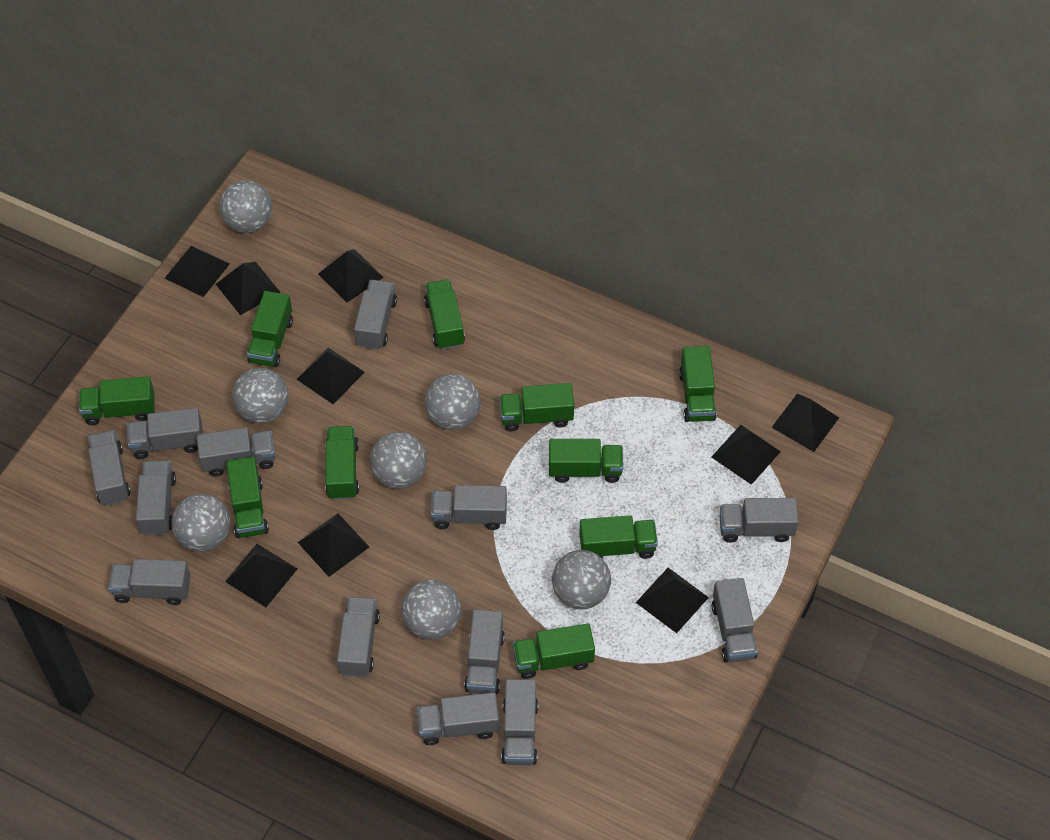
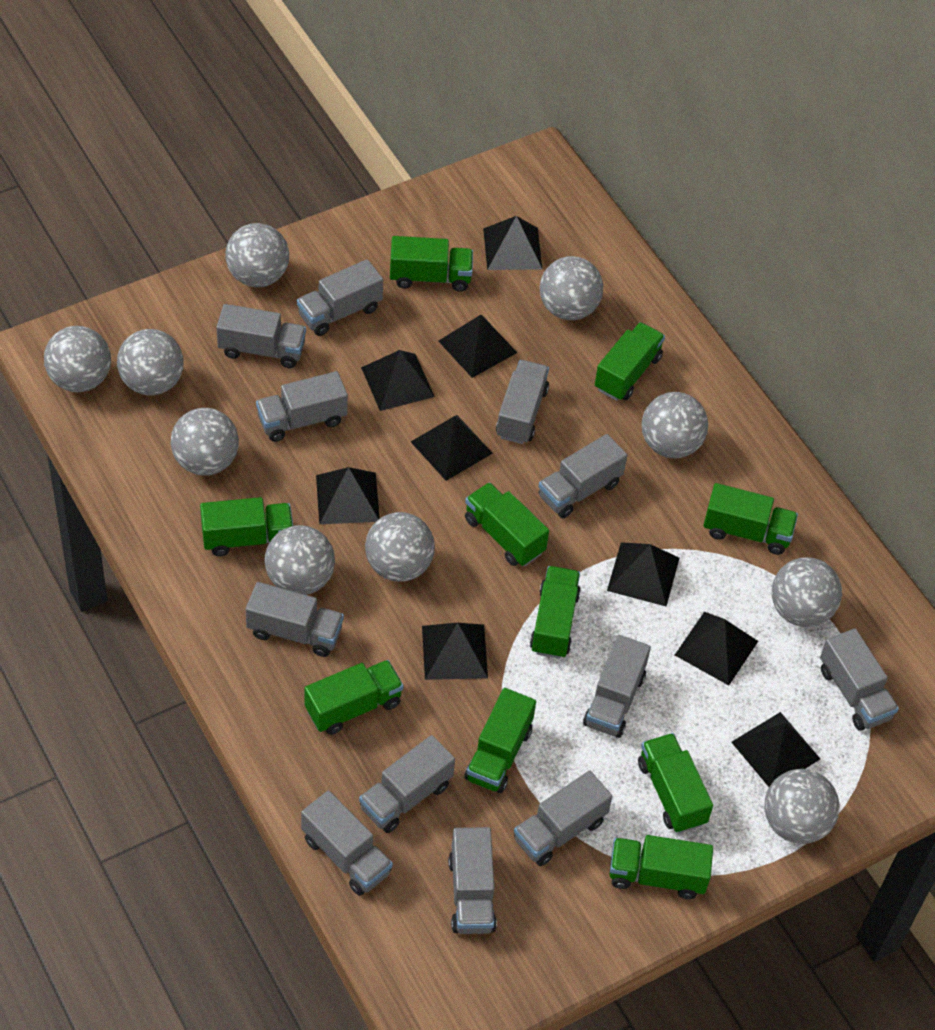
grey ball: 7 -> 10
grey truck: 13 -> 12

